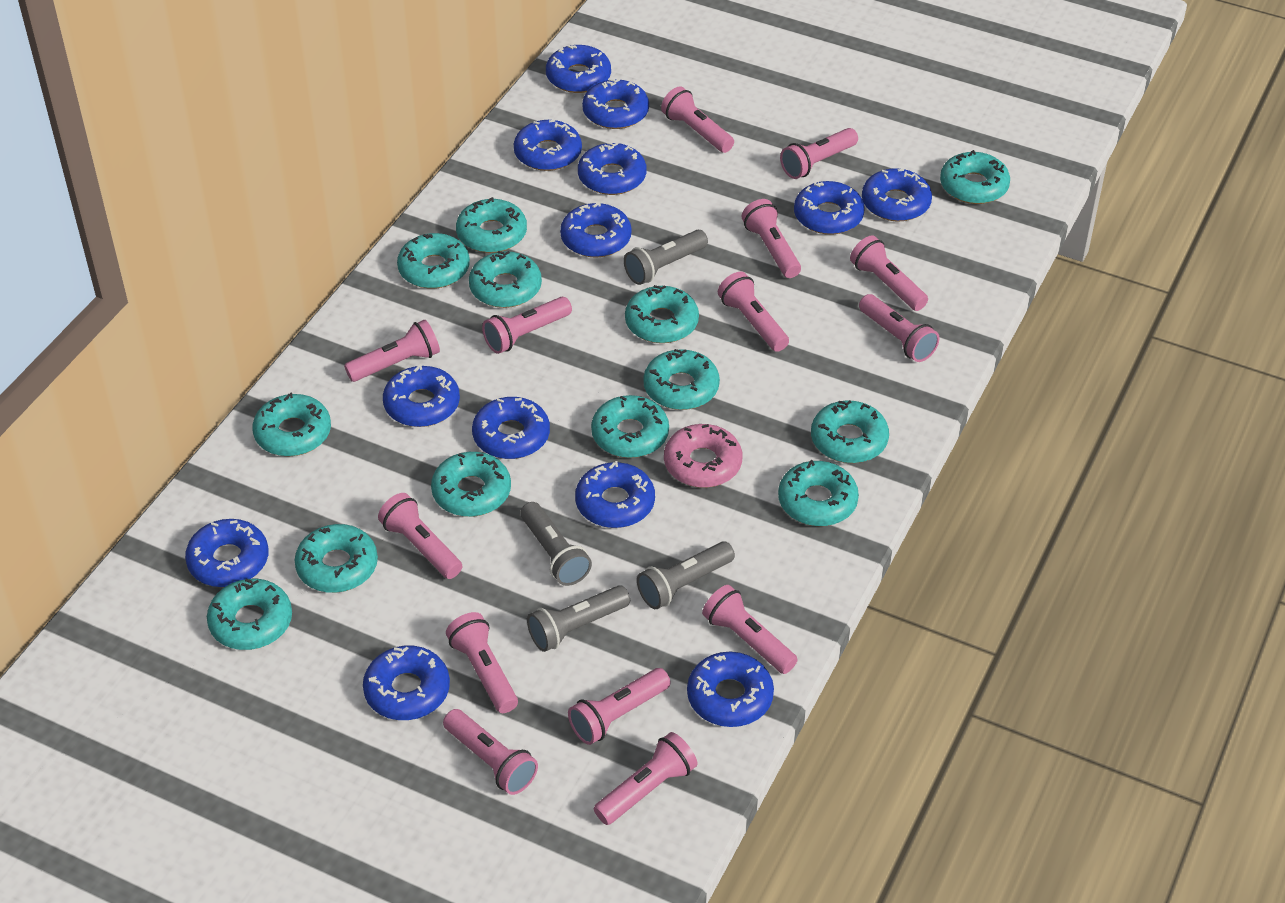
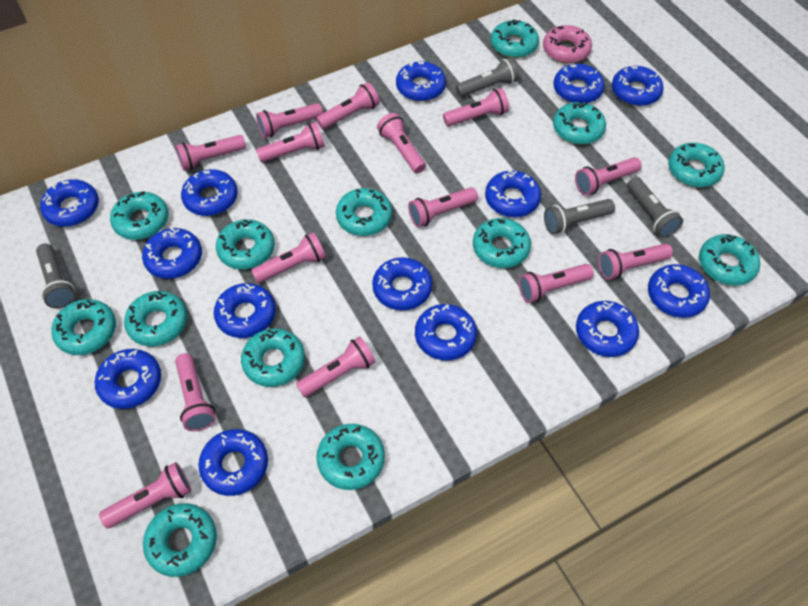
blue donut: 13 -> 14

